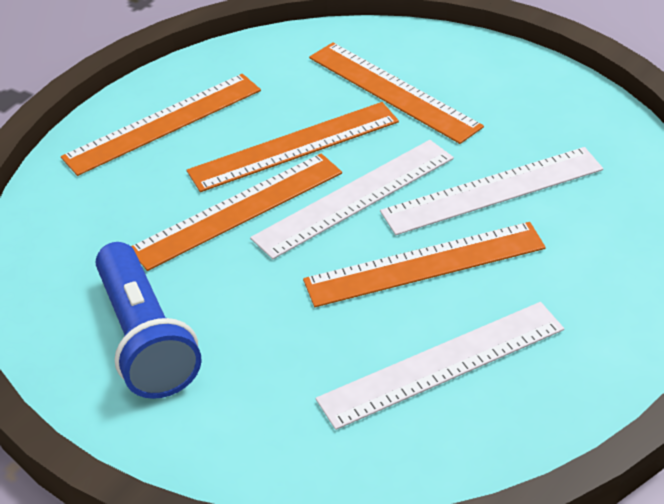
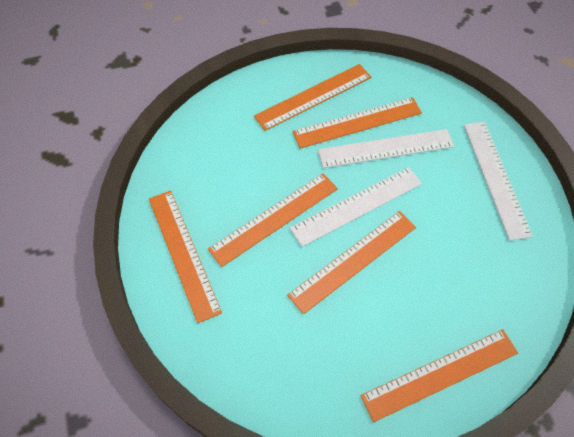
blue flashlight: 1 -> 0
orange ruler: 5 -> 6

